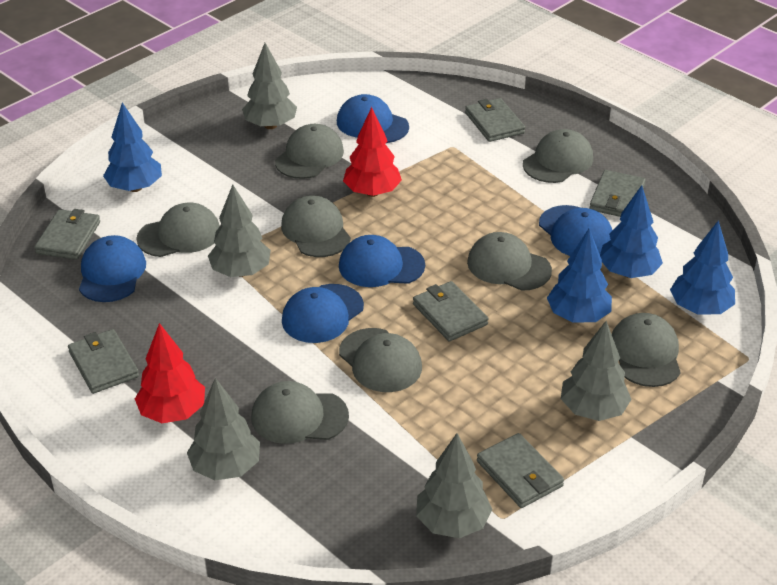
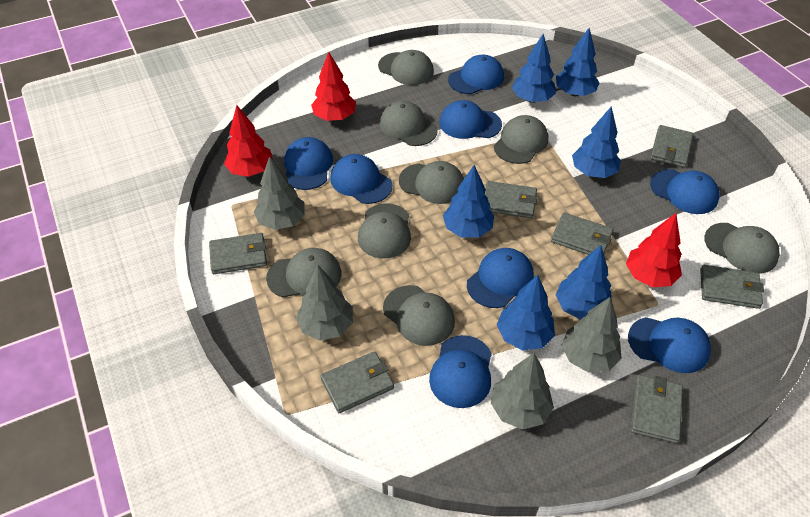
blue cap: 5 -> 8
blue tree: 4 -> 6
grey tree: 5 -> 4
grey wallet: 6 -> 7
red tree: 2 -> 3

